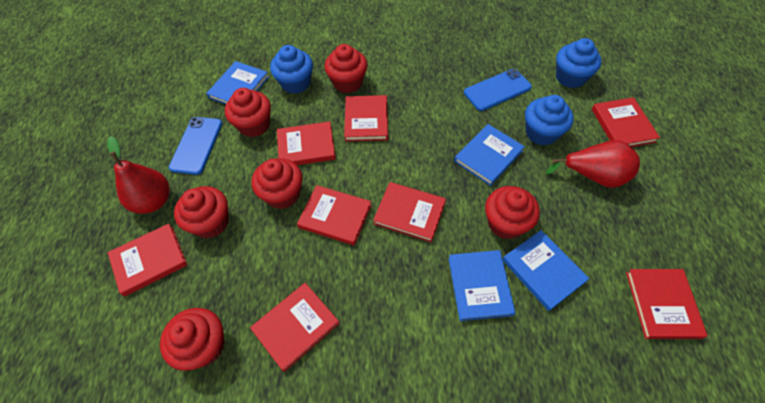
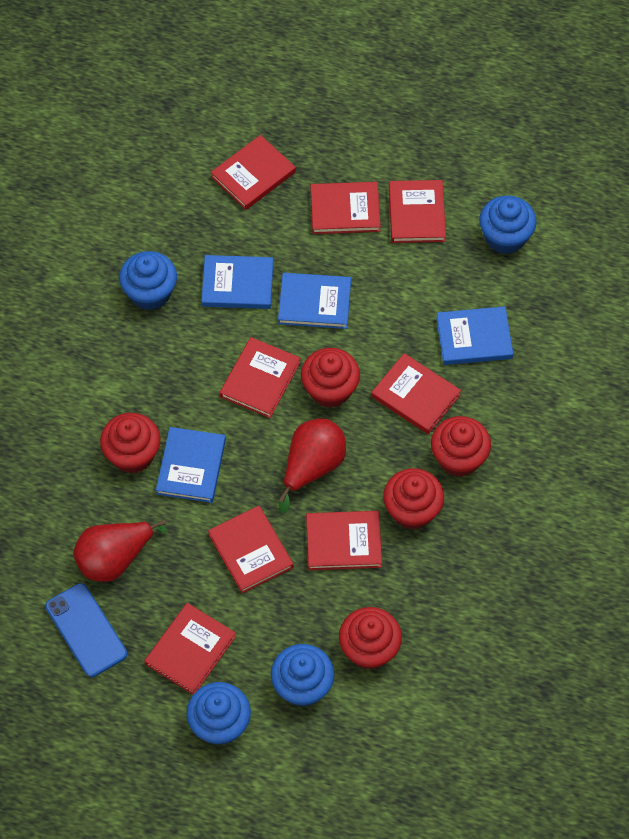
blue cupcake: 3 -> 4
blue phone: 2 -> 1
red cupcake: 6 -> 5

